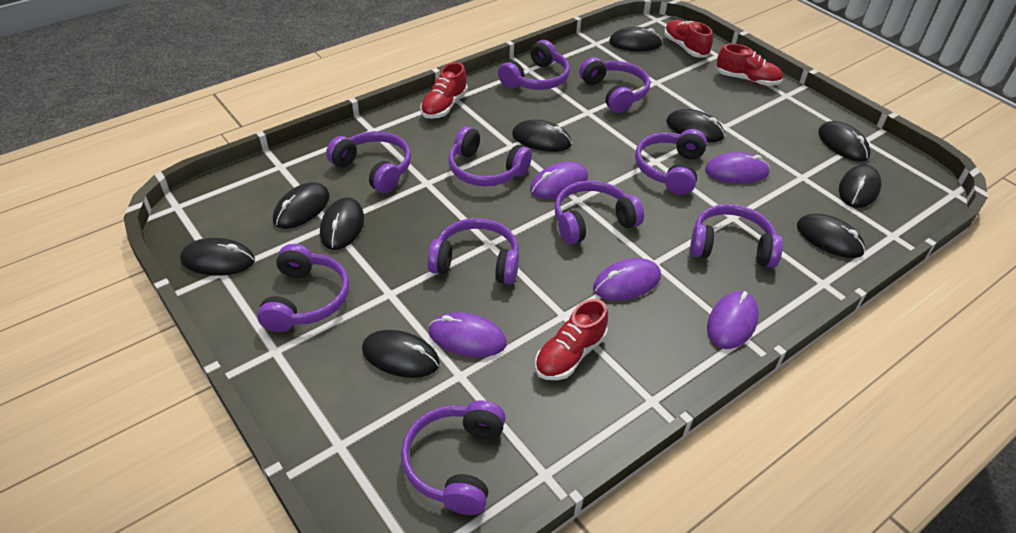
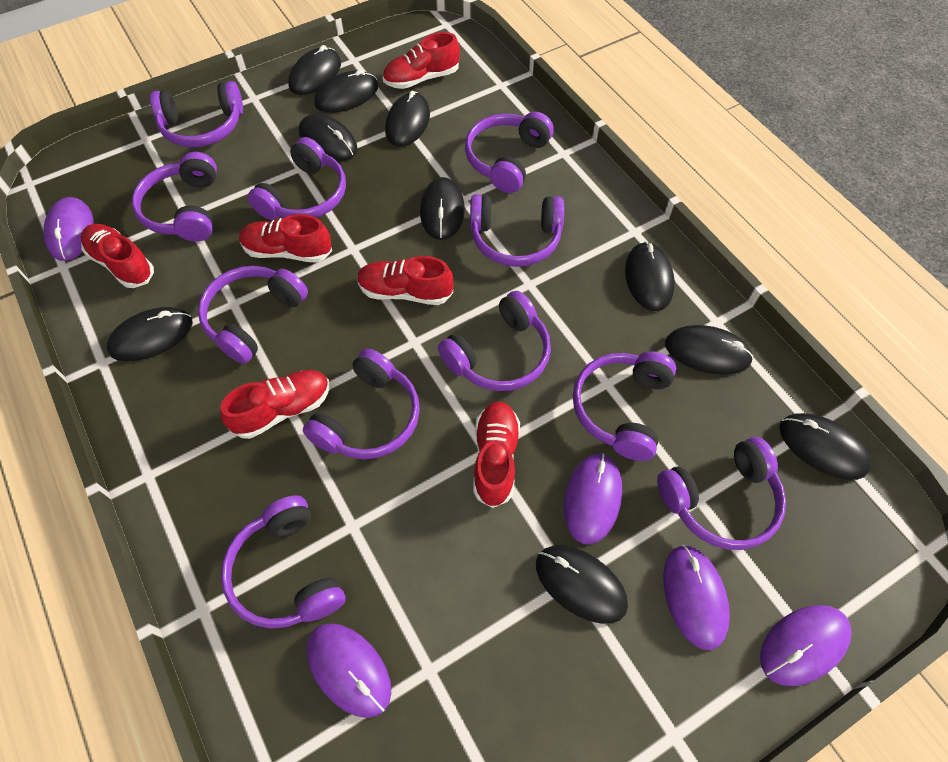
purple headphones: 10 -> 11
red shoe: 4 -> 6

